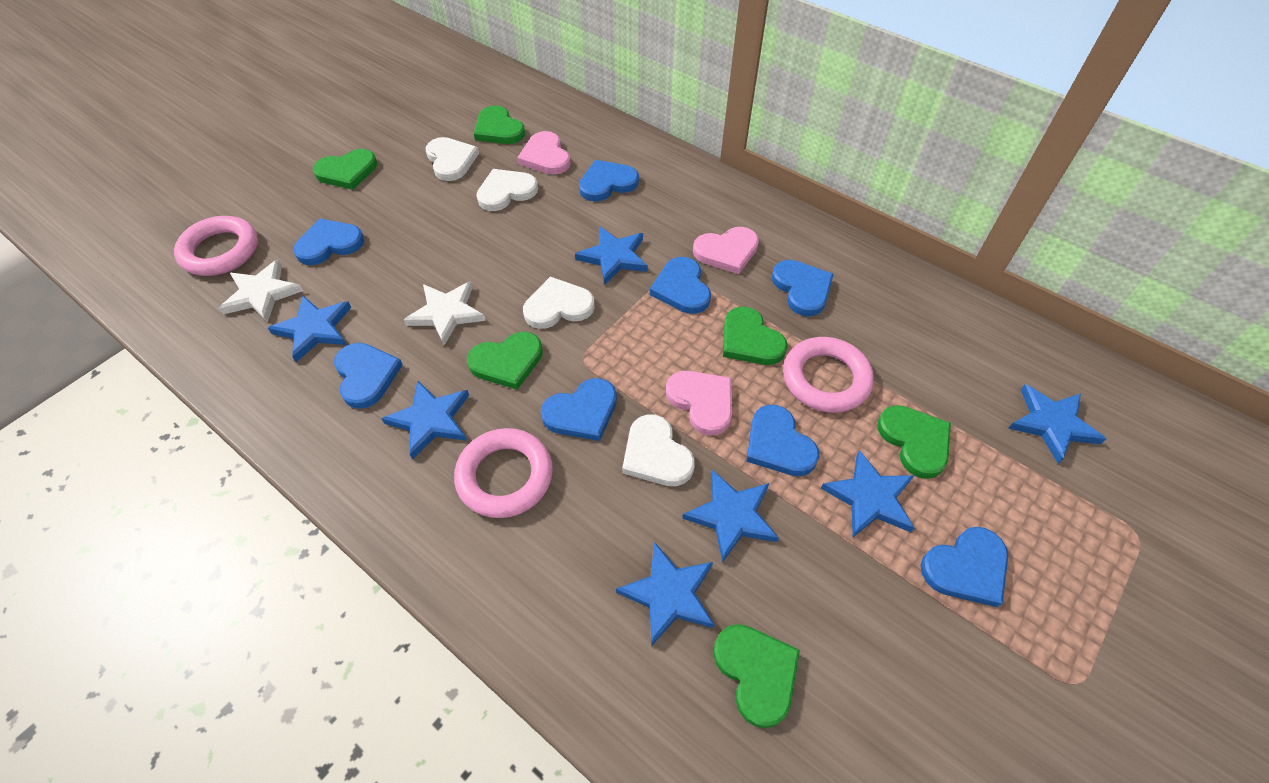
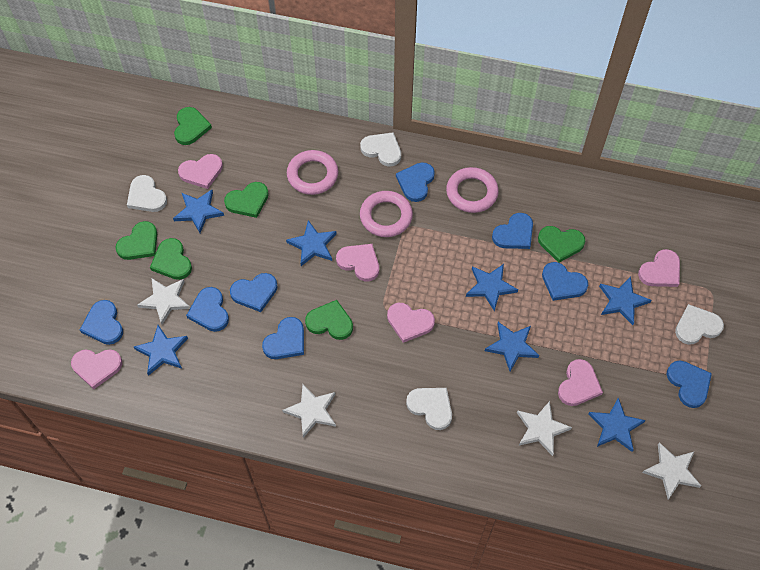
pink heart: 3 -> 6
white star: 2 -> 4

